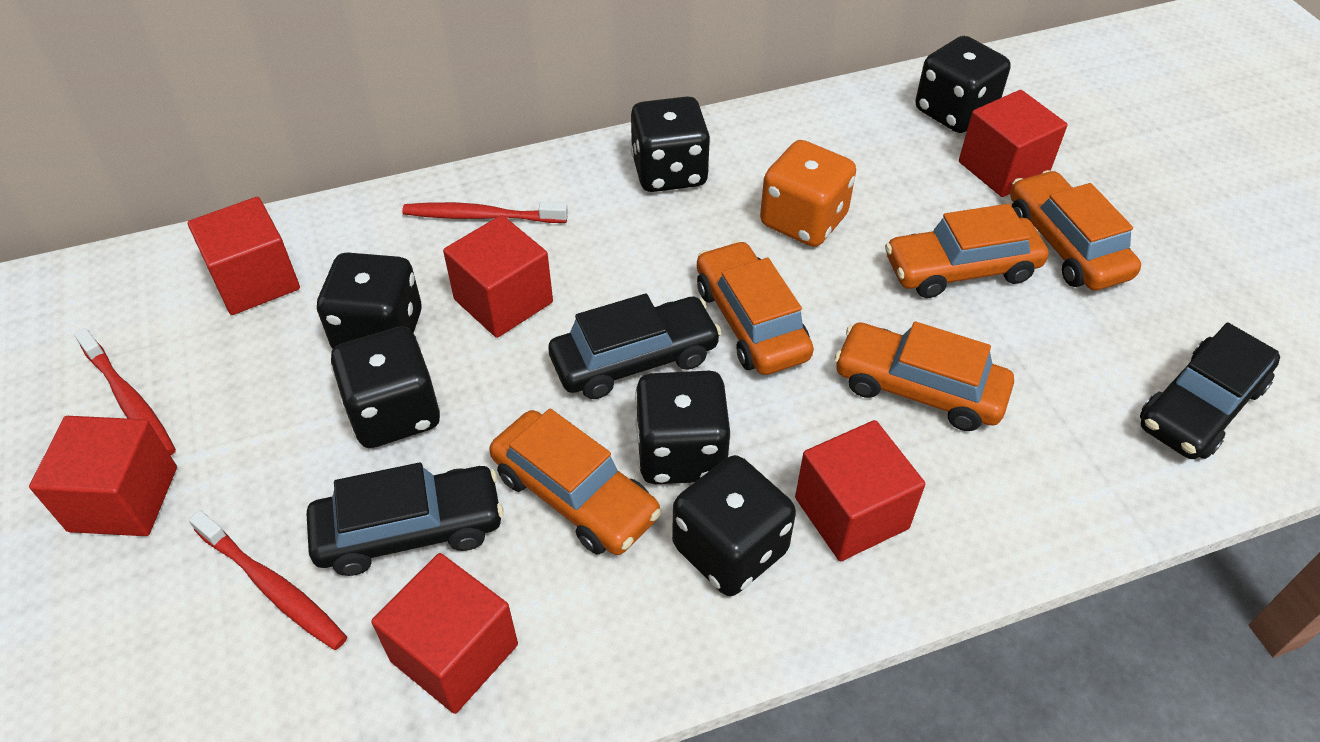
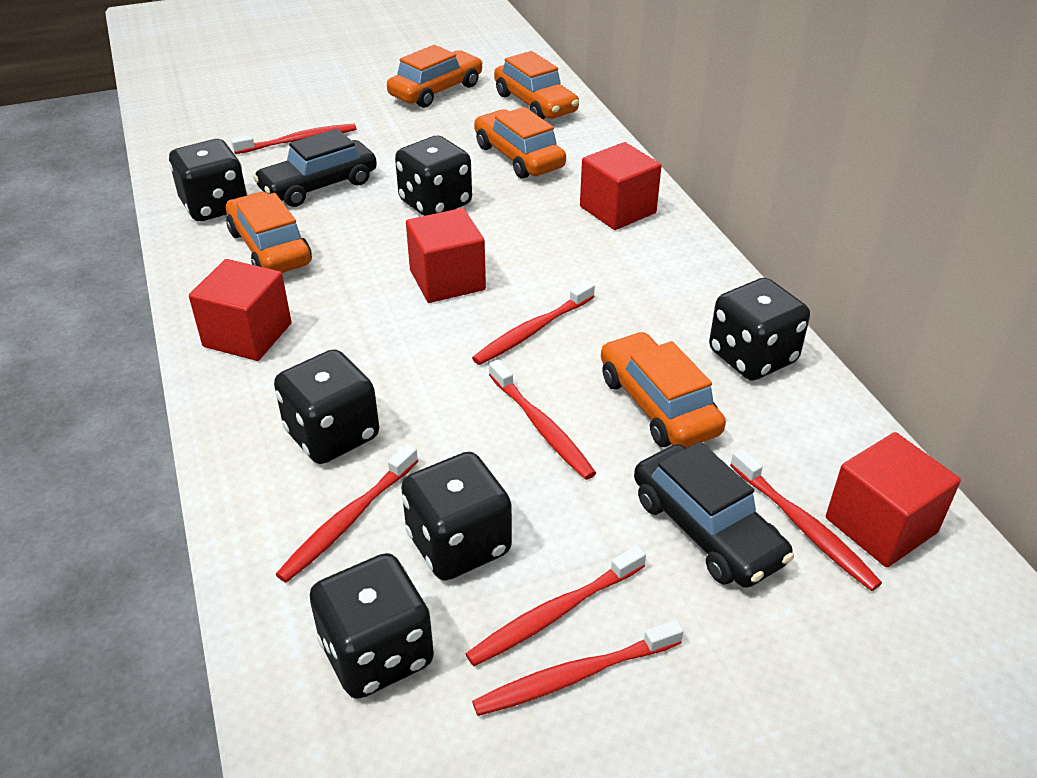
black car: 3 -> 2
orange dice: 1 -> 0
red cube: 6 -> 4
red toothbrush: 3 -> 7

